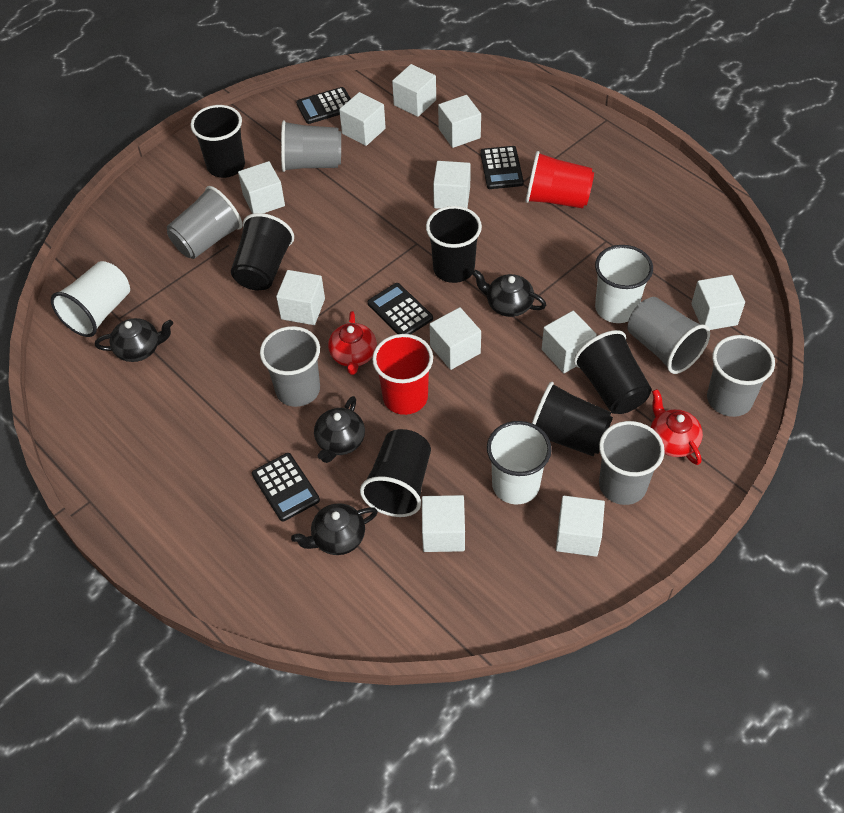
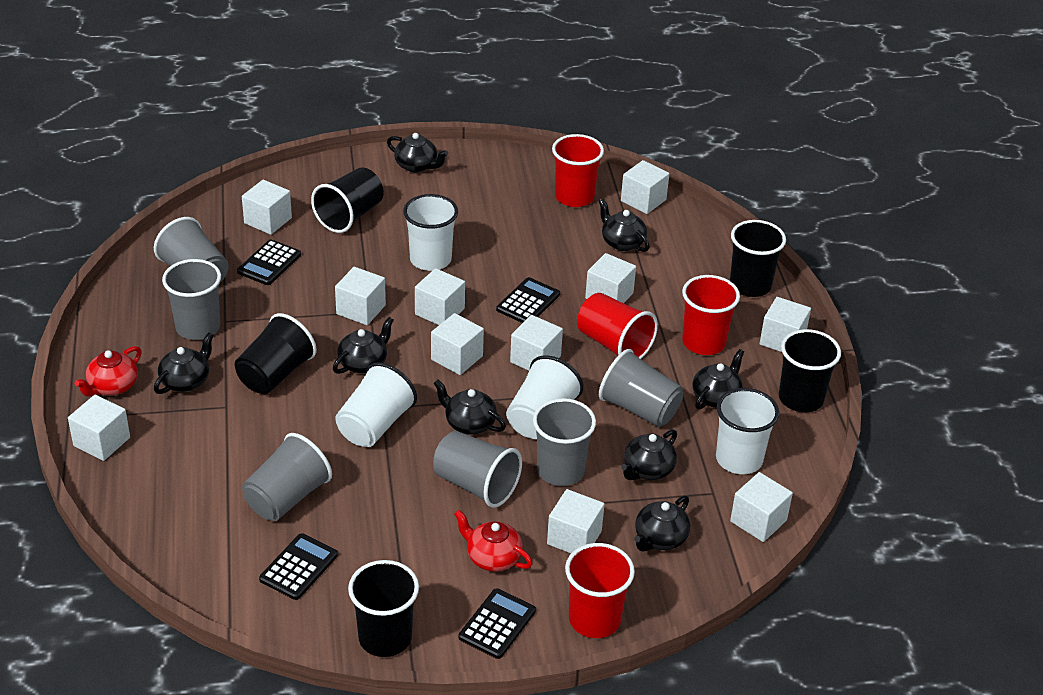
black cup: 6 -> 5
black teapot: 4 -> 8
red cup: 2 -> 4
white cup: 3 -> 4

